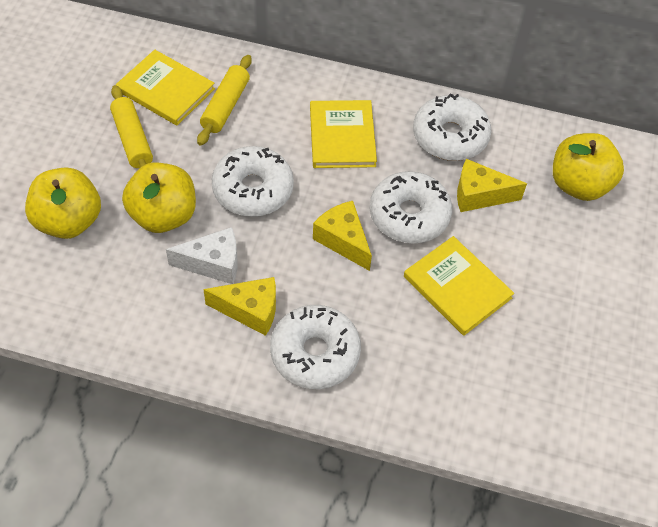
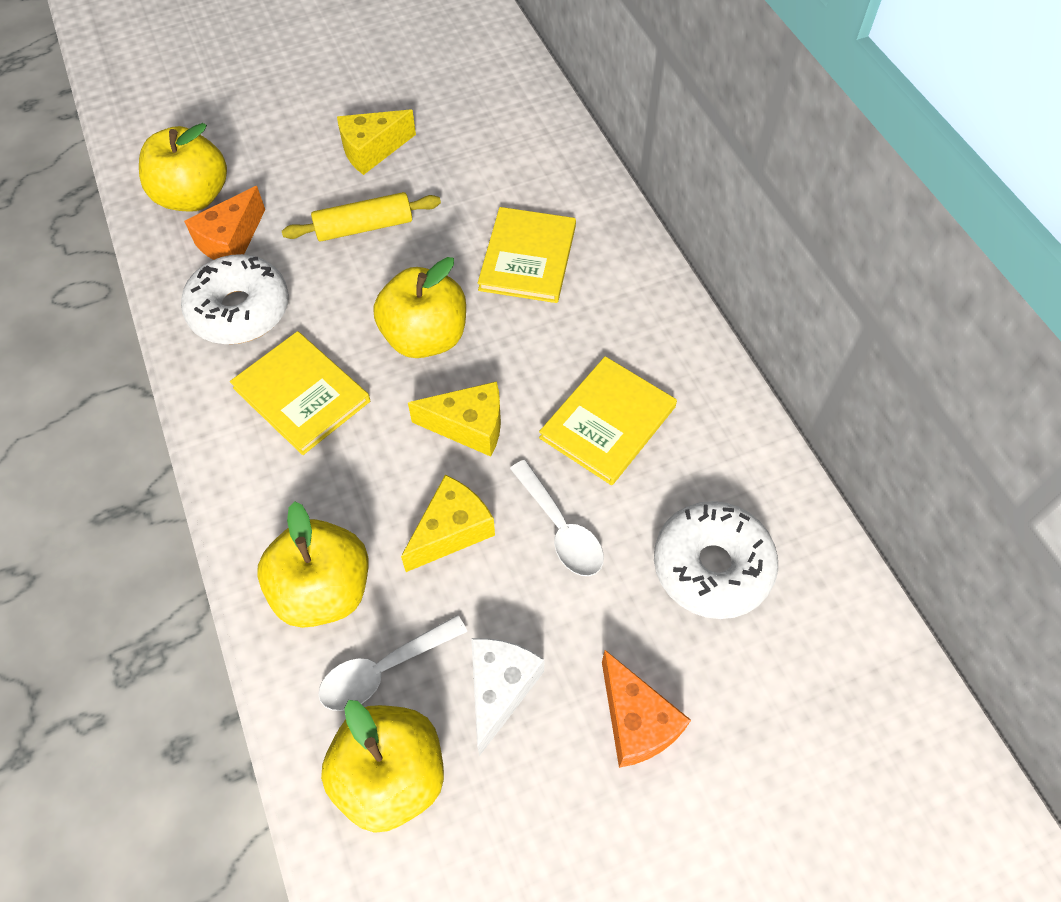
orange cheese: 0 -> 2
white donut: 4 -> 2
white spoon: 0 -> 2
yellow apple: 3 -> 4
yellow rolling pin: 2 -> 1

